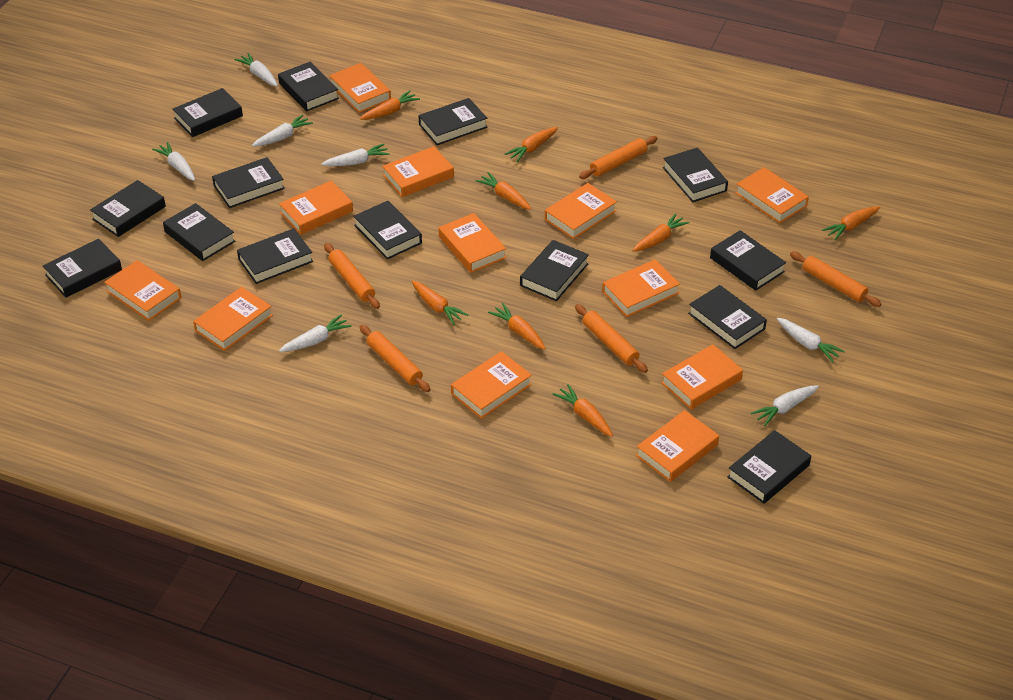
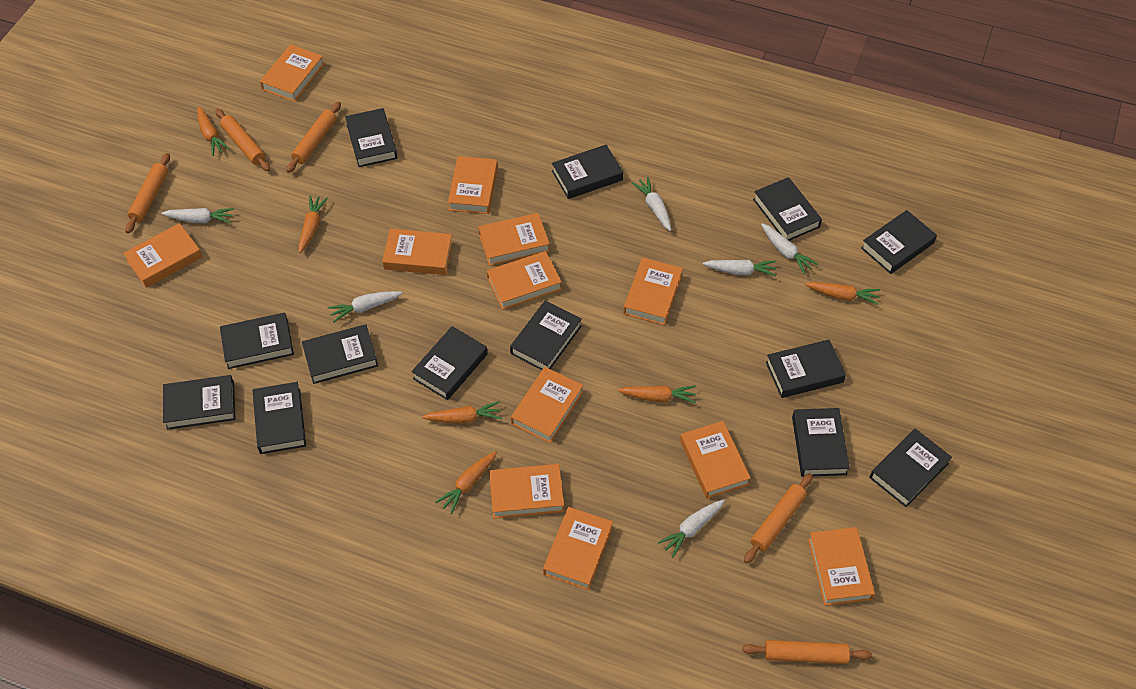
black book: 14 -> 13
orange carrot: 8 -> 6
white carrot: 7 -> 6

